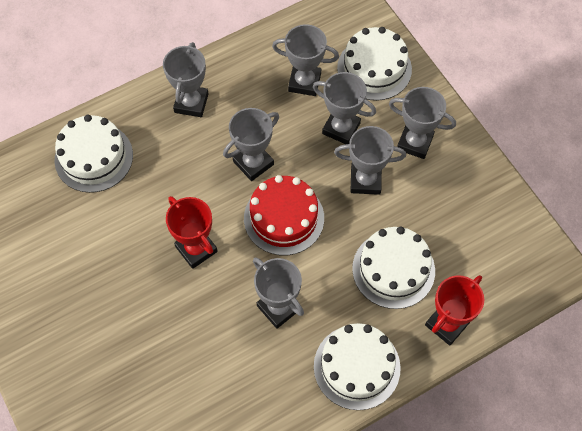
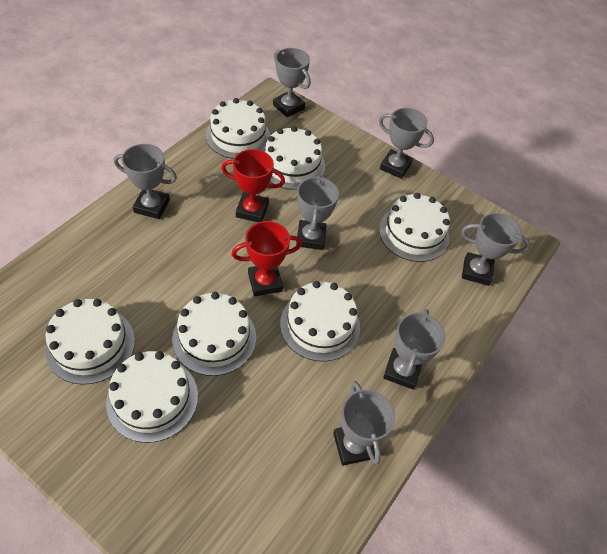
red cake: 1 -> 0
white cake: 4 -> 7

